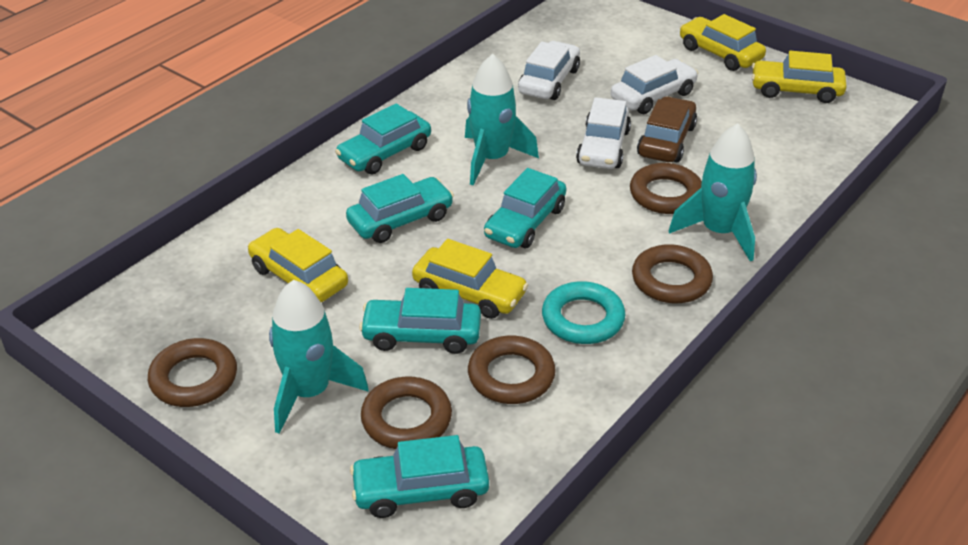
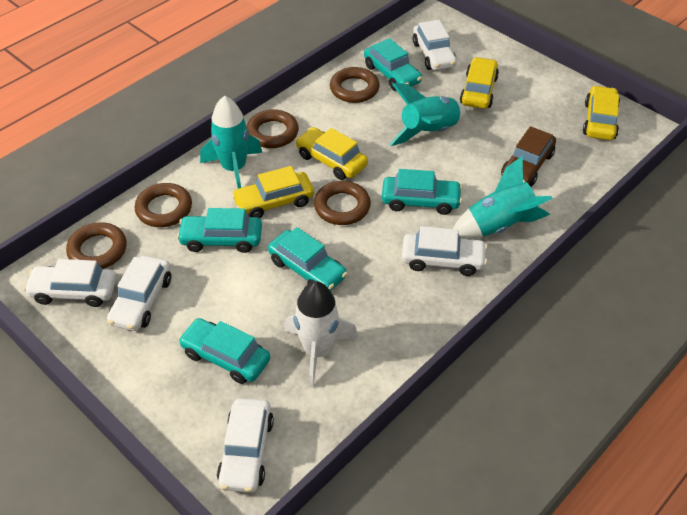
turquoise ring: 1 -> 0
white car: 3 -> 5
white rocket: 0 -> 1

